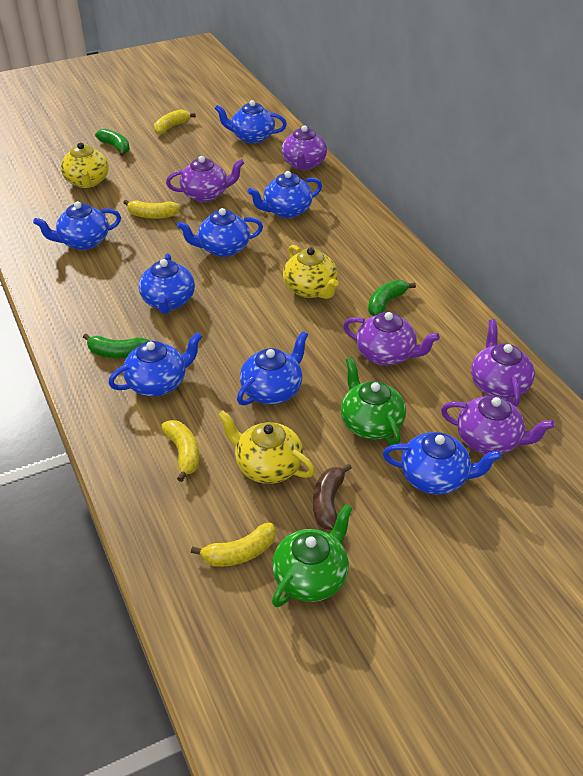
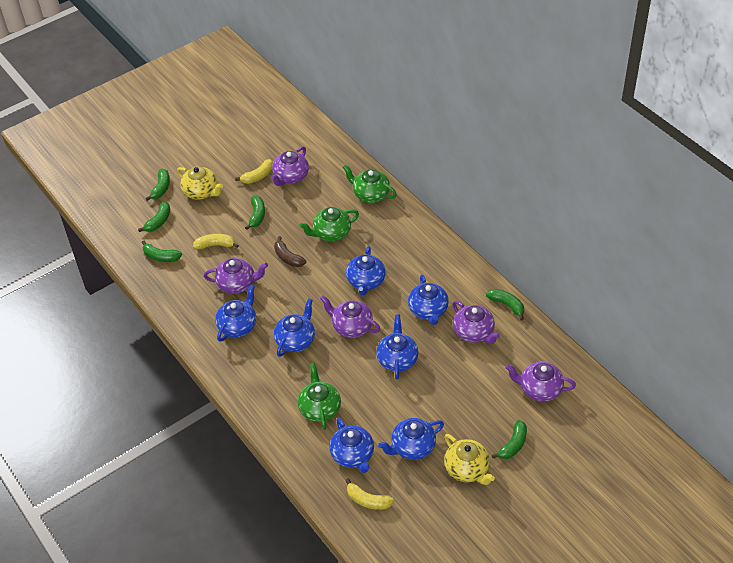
blue teapot: 8 -> 7
green banana: 3 -> 6
green teapot: 2 -> 3
yellow banana: 4 -> 3
yellow teapot: 3 -> 2

